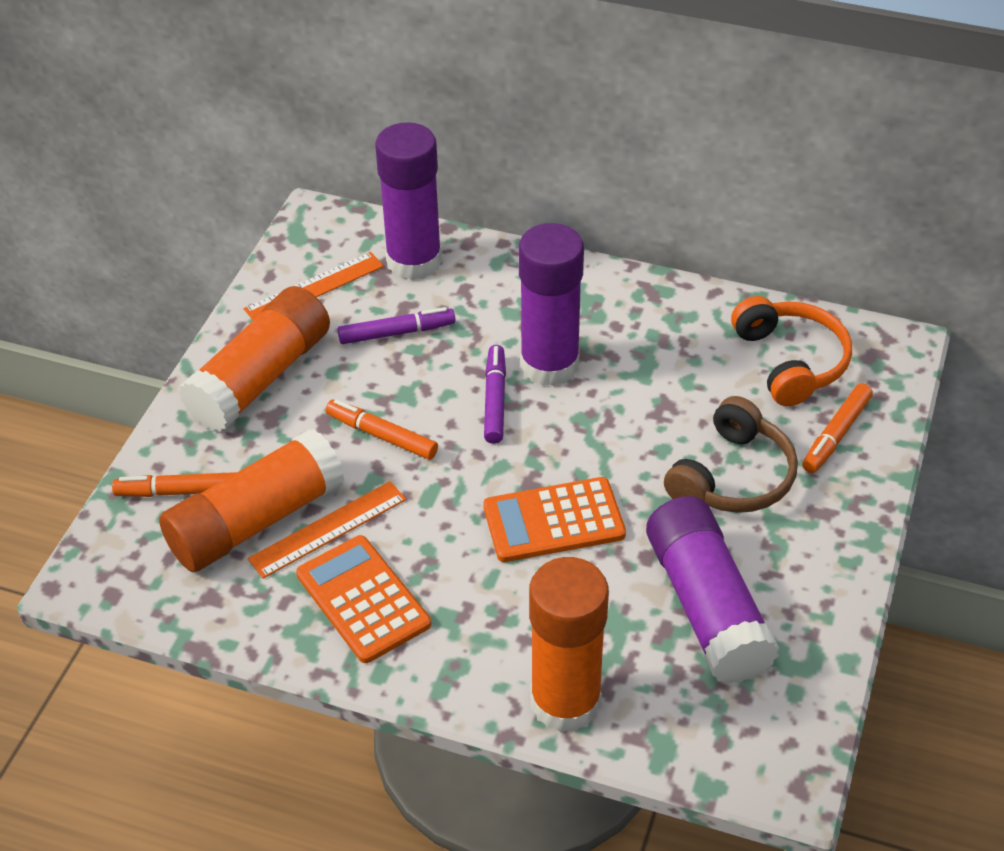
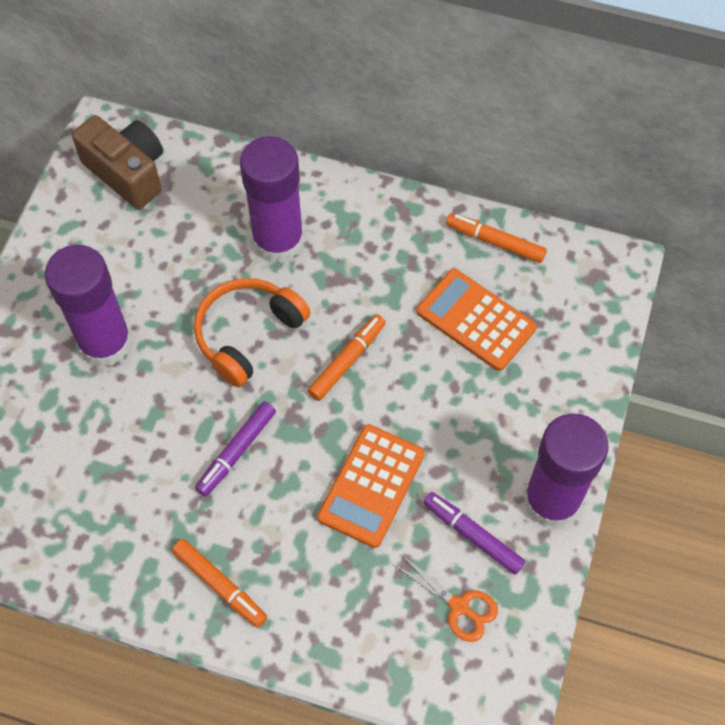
brown camera: 0 -> 1
brown headphones: 1 -> 0
orange glue stick: 3 -> 0
orange ruler: 2 -> 0
orange scissors: 0 -> 1

